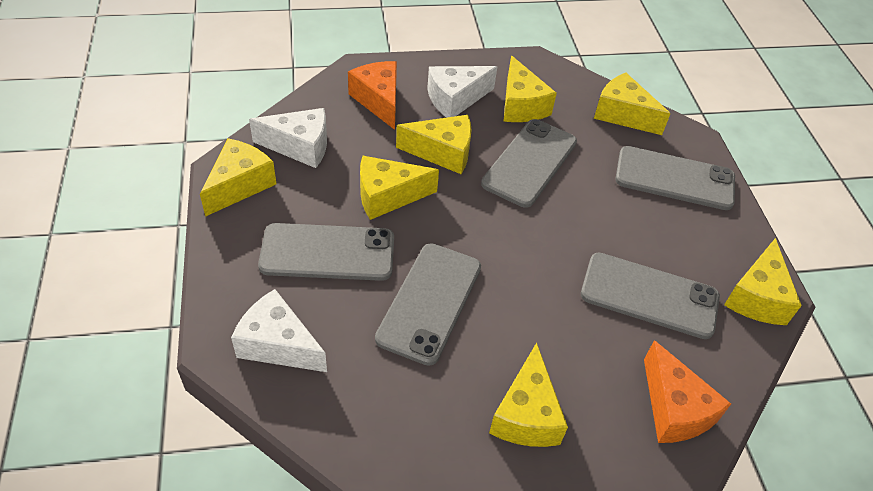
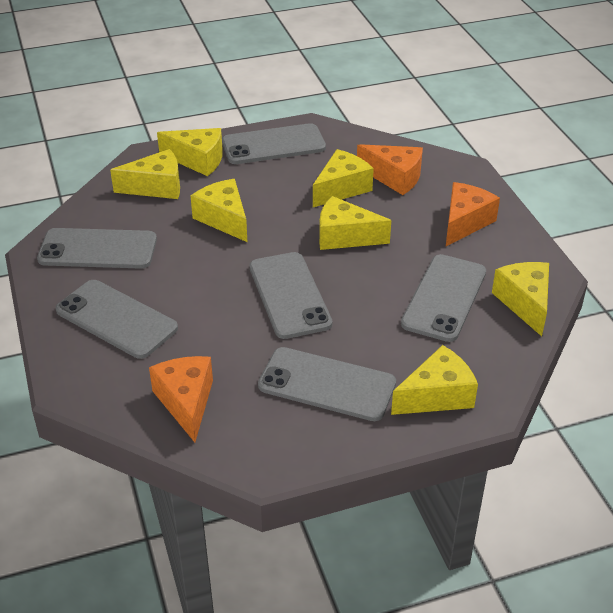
grey phone: 5 -> 6
orange cheese: 2 -> 3
white cheese: 3 -> 0

